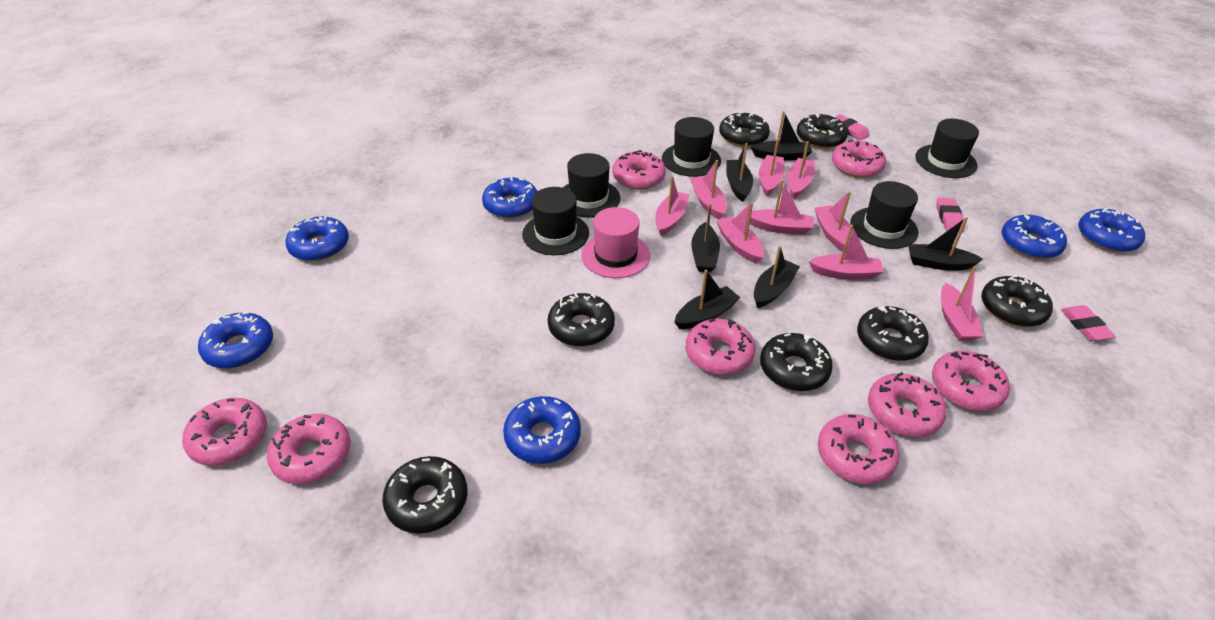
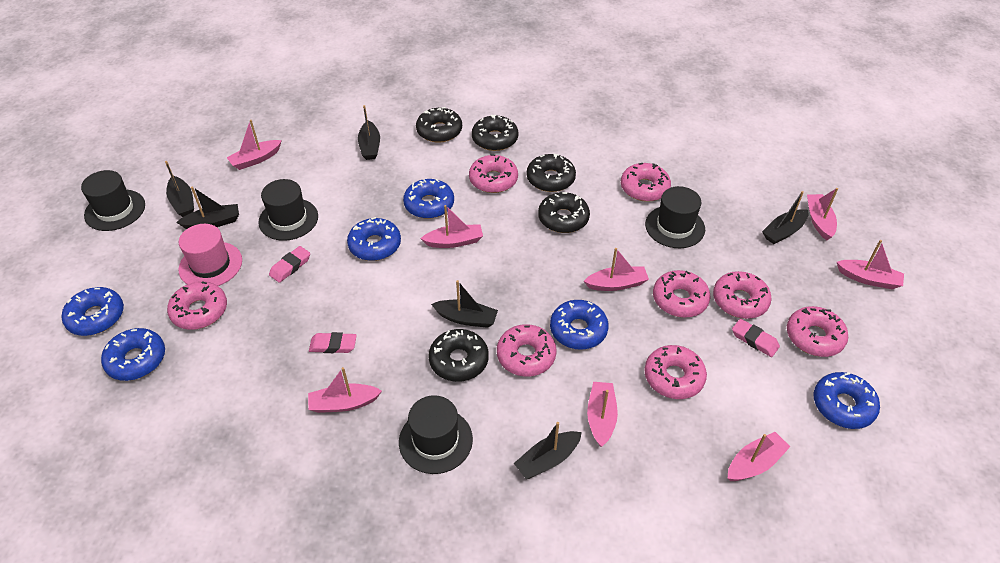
black donut: 7 -> 5
black hat: 5 -> 4
pink boat: 9 -> 8

